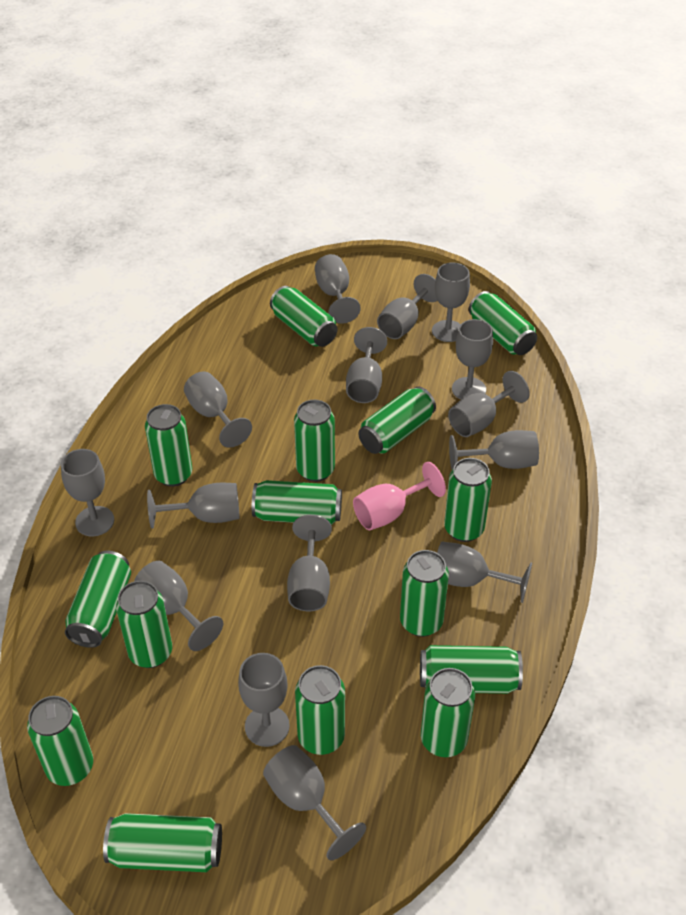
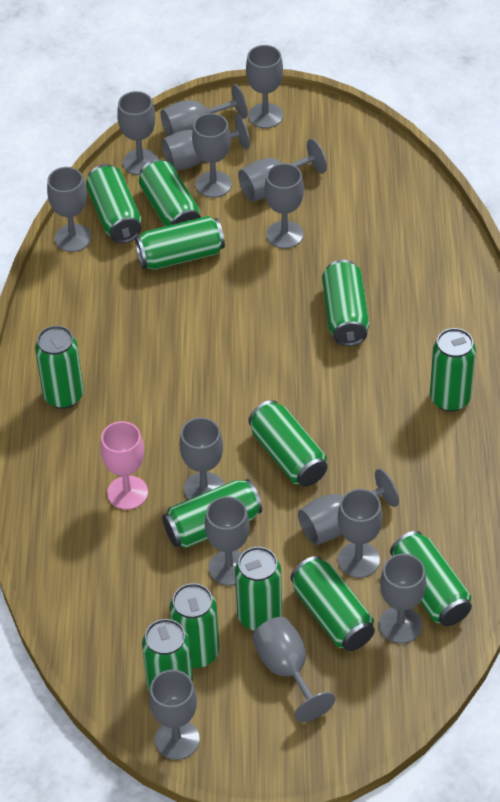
green can: 15 -> 13

